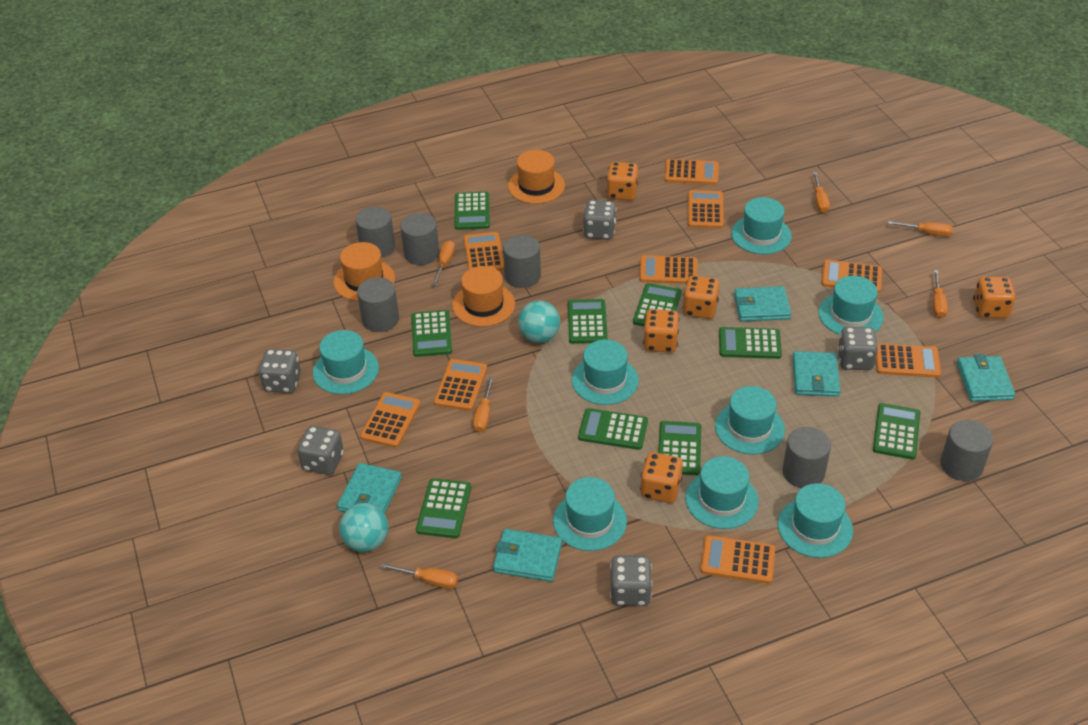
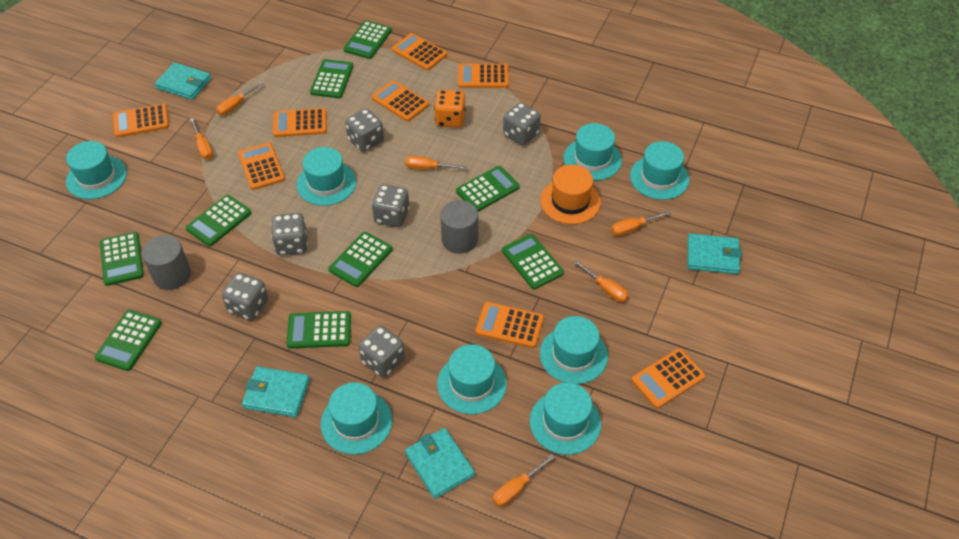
grey cylinder: 6 -> 2
grey dice: 5 -> 6
orange calculator: 9 -> 8
orange dice: 5 -> 1
orange hat: 3 -> 1
turquoise ball: 2 -> 0
turquoise wallet: 5 -> 4

